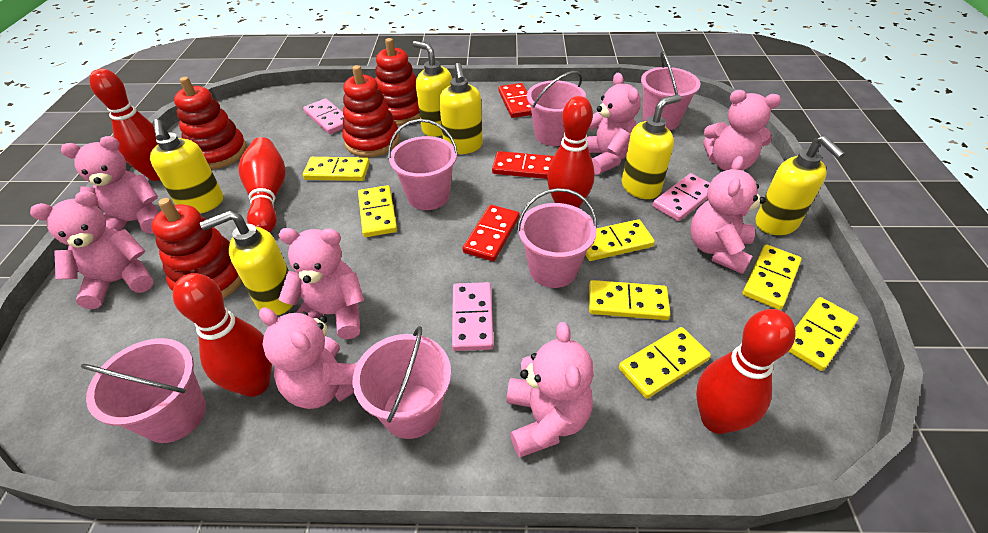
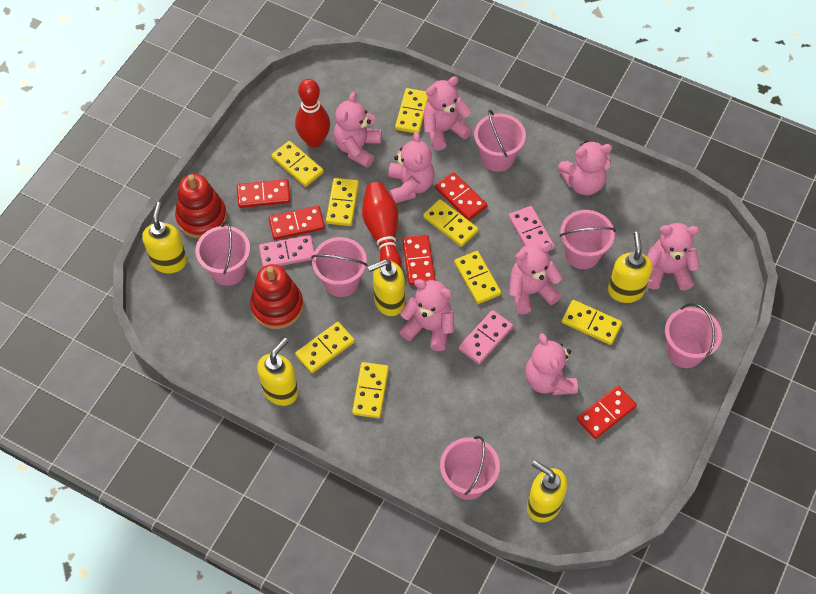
red bowling pin: 5 -> 2
red domino: 3 -> 5
red stacking toy: 4 -> 2
yellow domino: 7 -> 8
yellow soap dispenser: 6 -> 5

